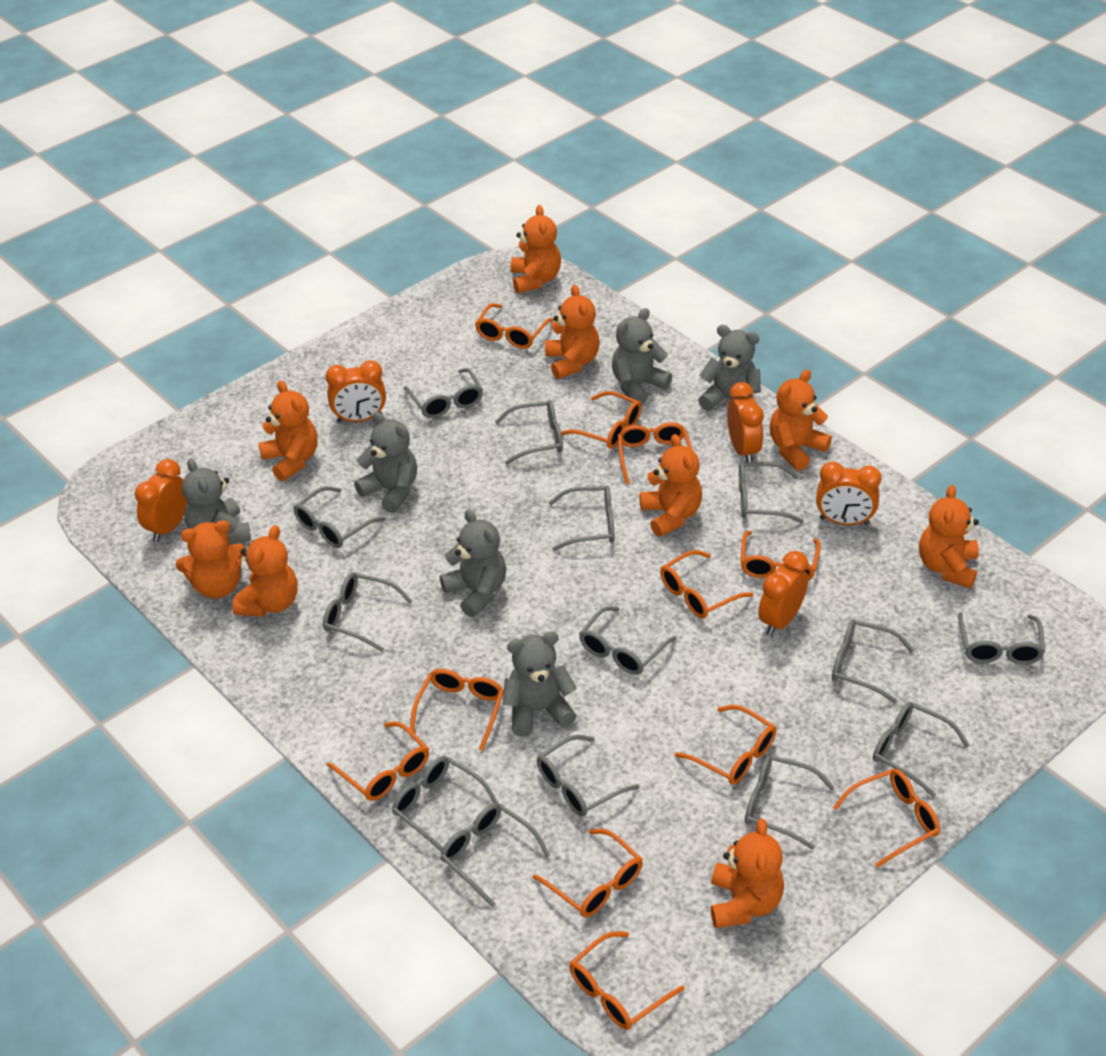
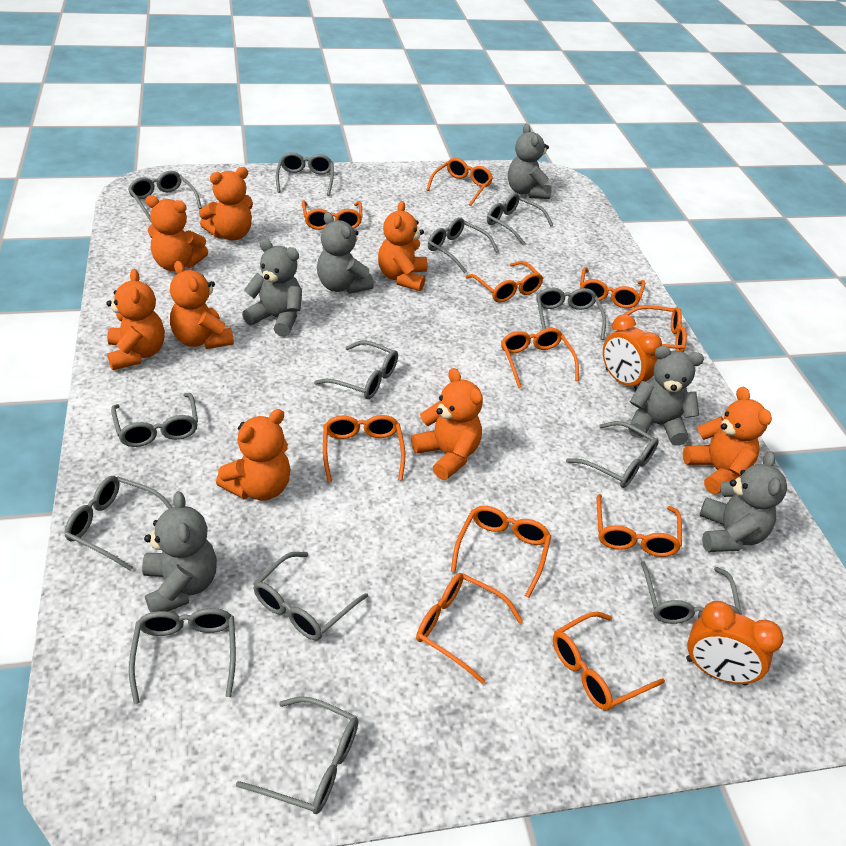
grey glasses: 14 -> 13
orange clock: 5 -> 2
orange teddy bear: 9 -> 8

